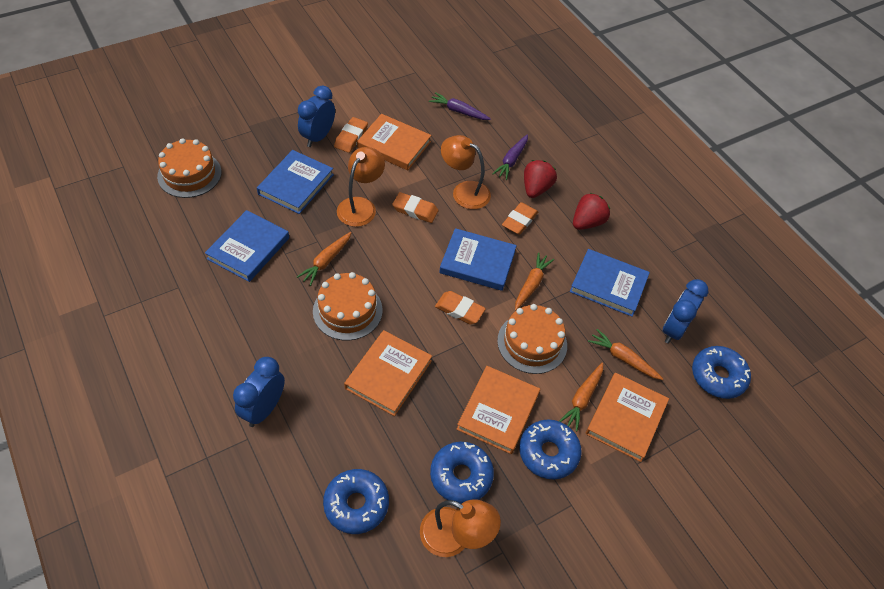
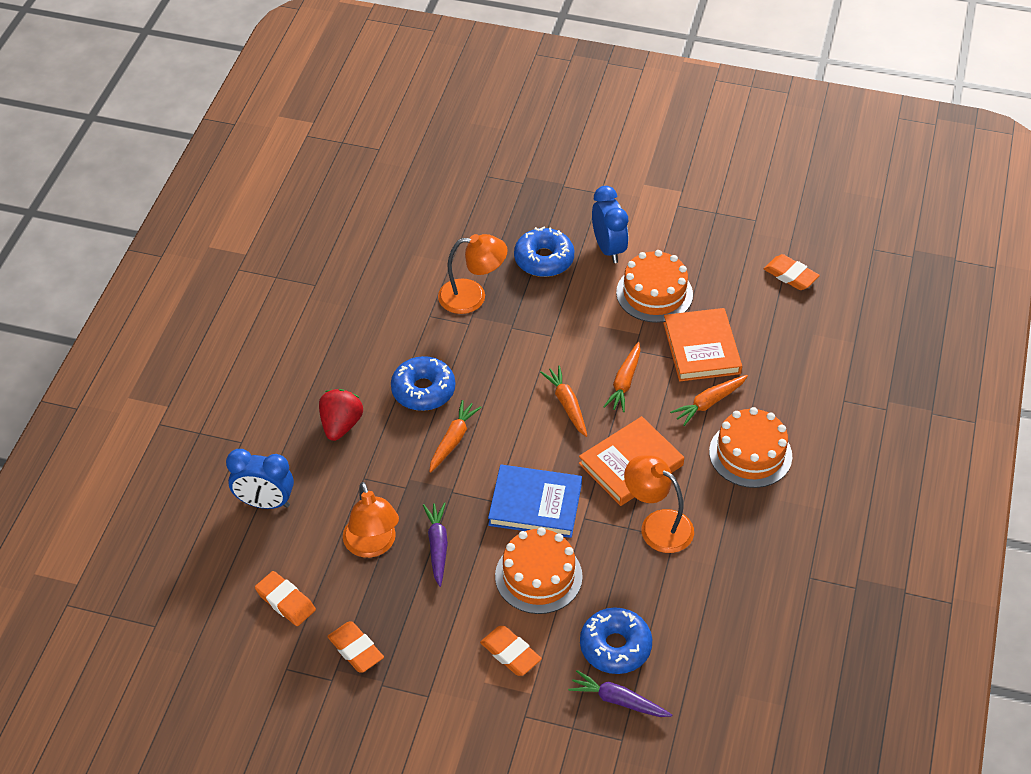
blue book: 4 -> 1
blue clock: 3 -> 2
blue donut: 4 -> 3
orange book: 4 -> 2
red strawberry: 2 -> 1

